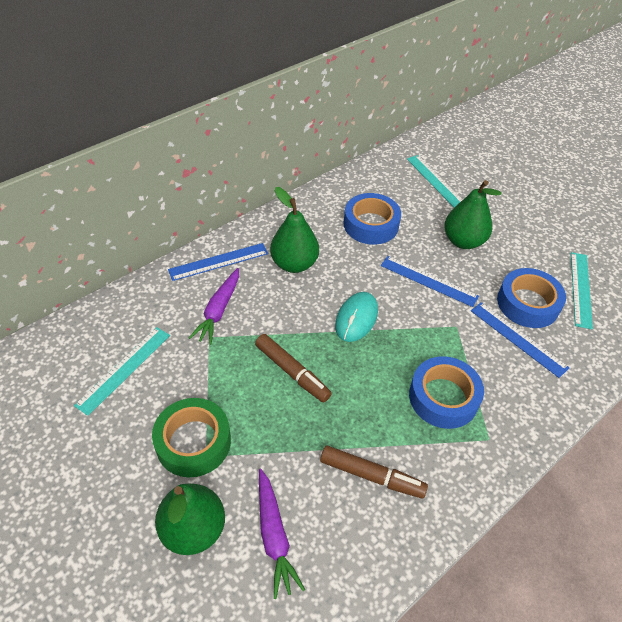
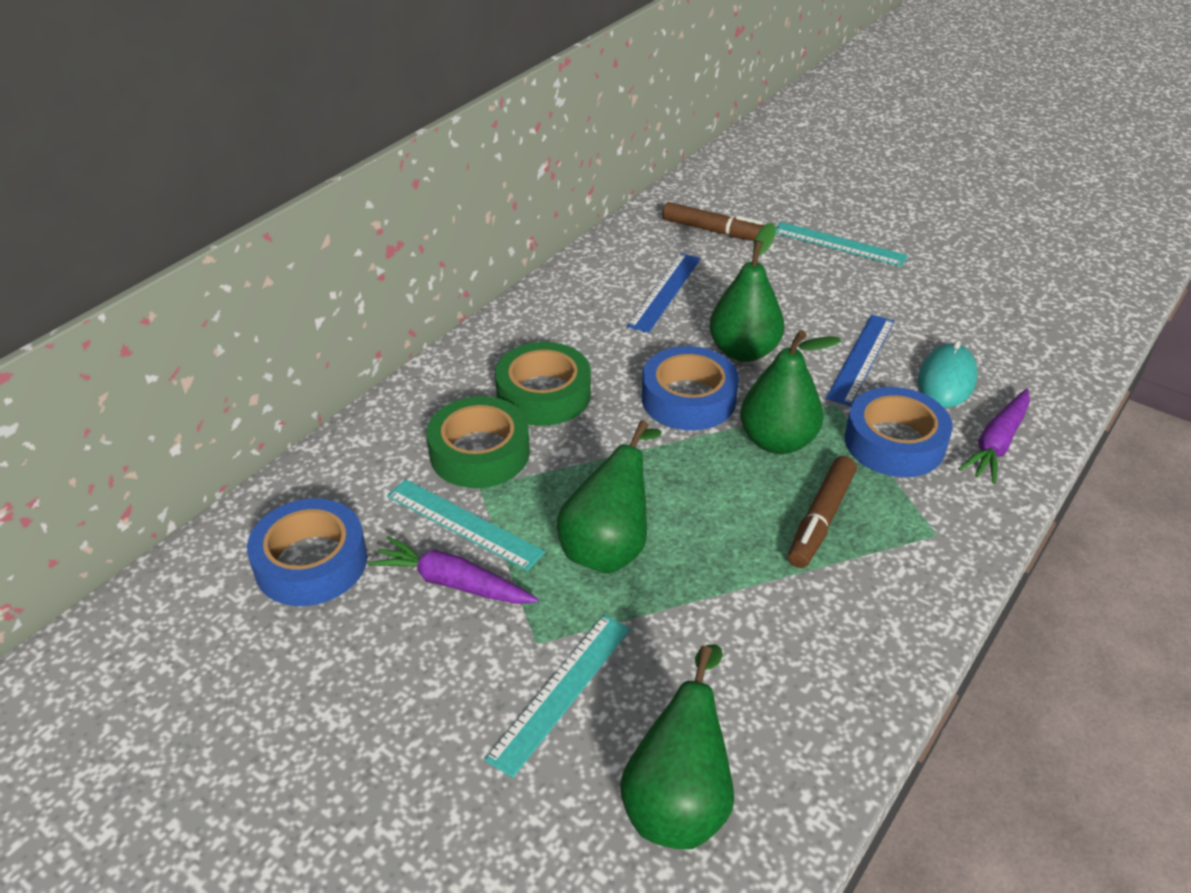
blue ruler: 3 -> 2
green pear: 3 -> 4
green tape: 1 -> 2

